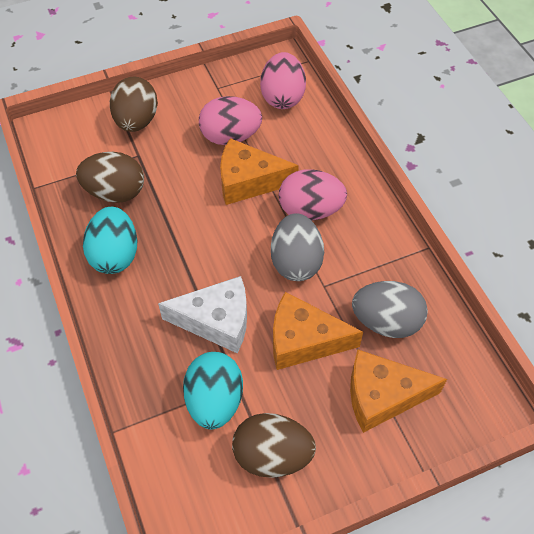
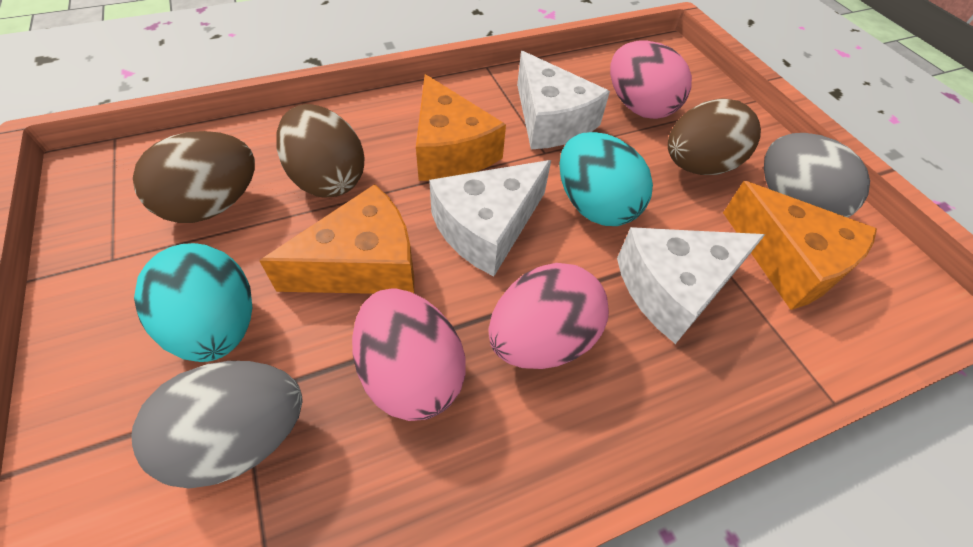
white cheese: 1 -> 3

